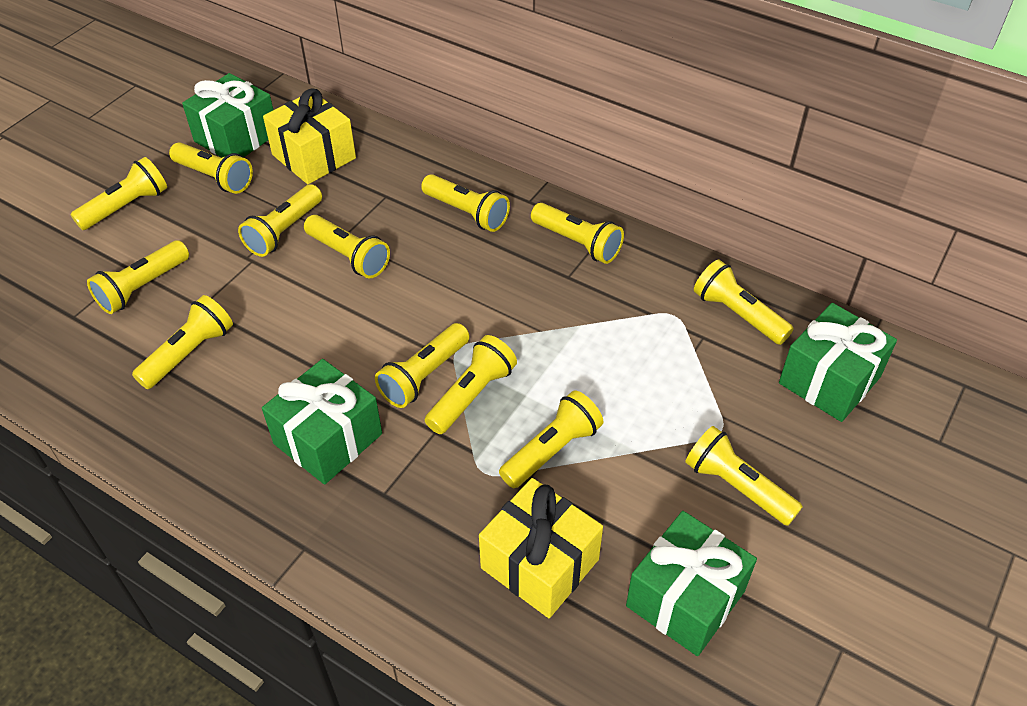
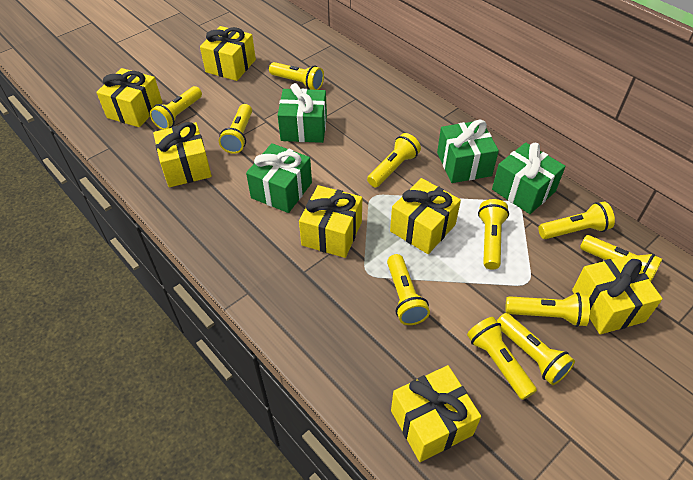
yellow flashlight: 13 -> 11
yellow gift: 2 -> 7

